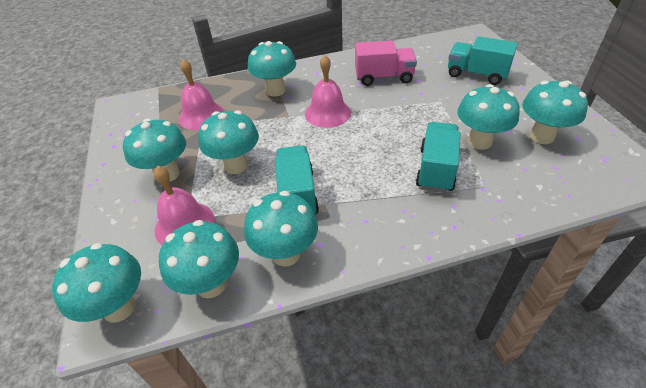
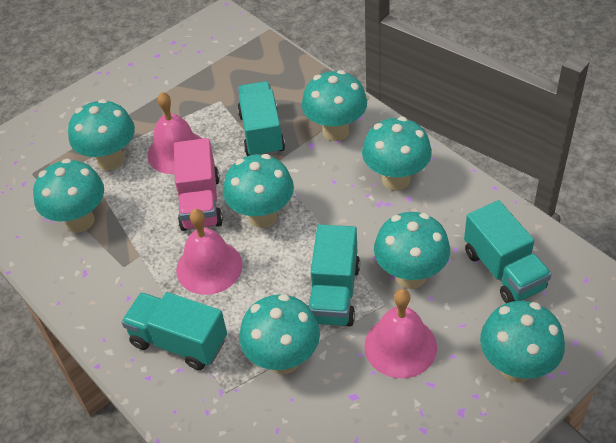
turquoise truck: 3 -> 4

